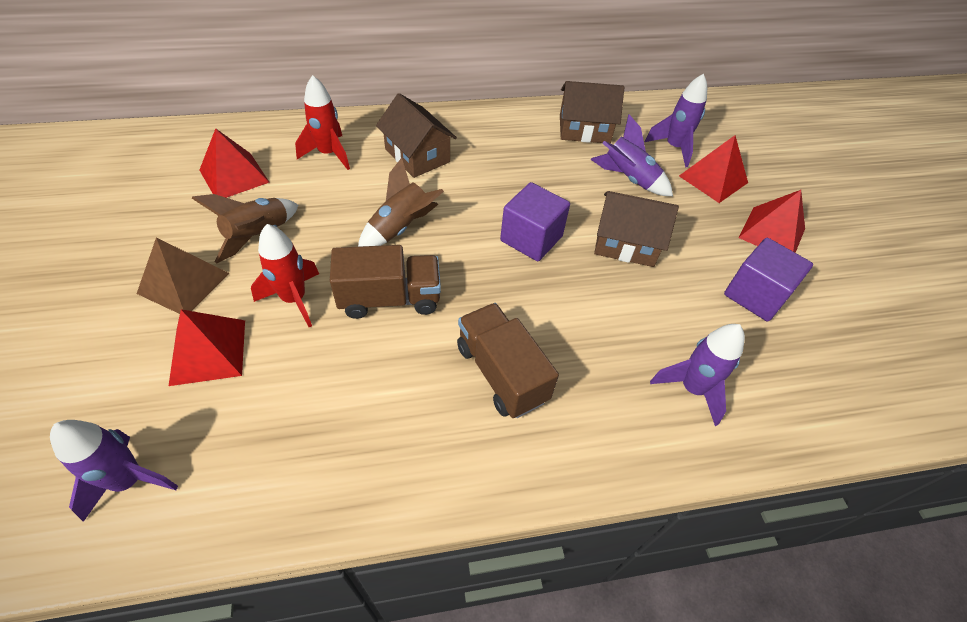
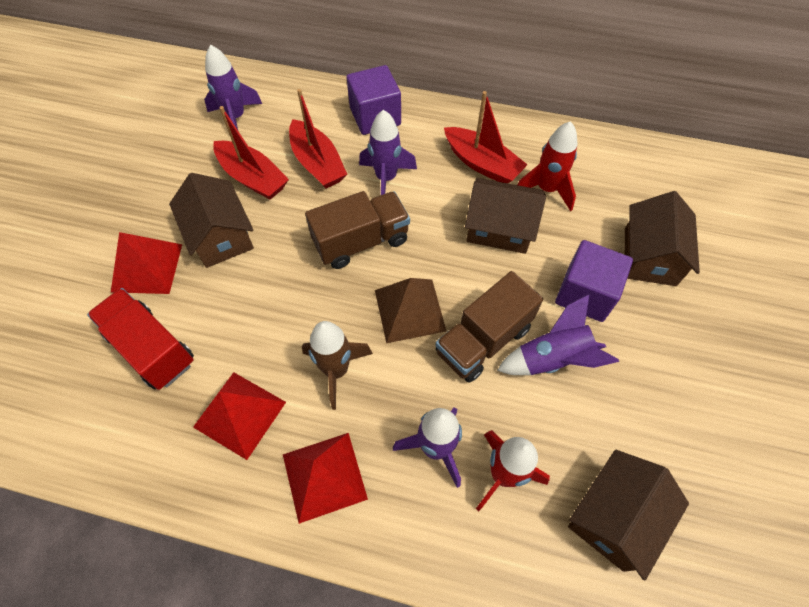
brown house: 3 -> 4
brown rocket: 2 -> 1
red boat: 0 -> 3
red pyramid: 4 -> 3
red truck: 0 -> 1

